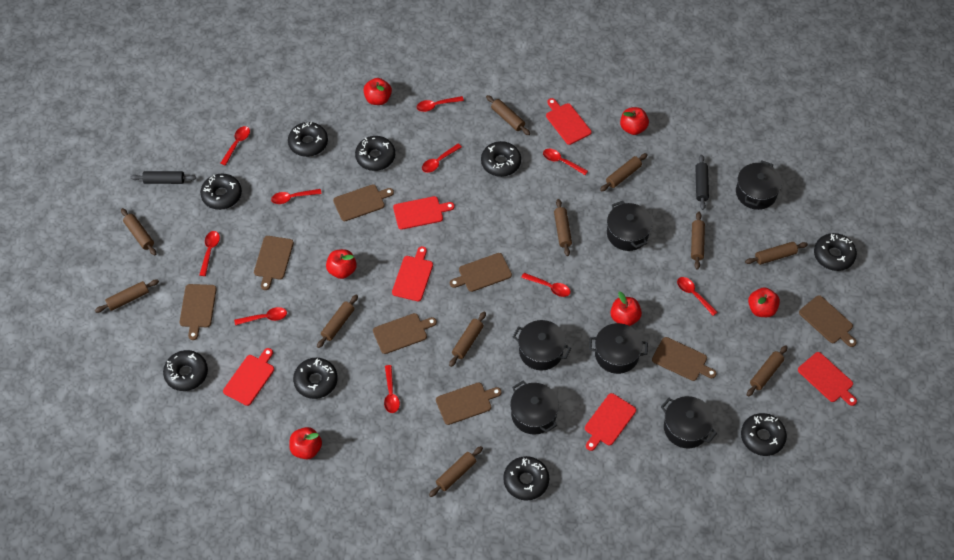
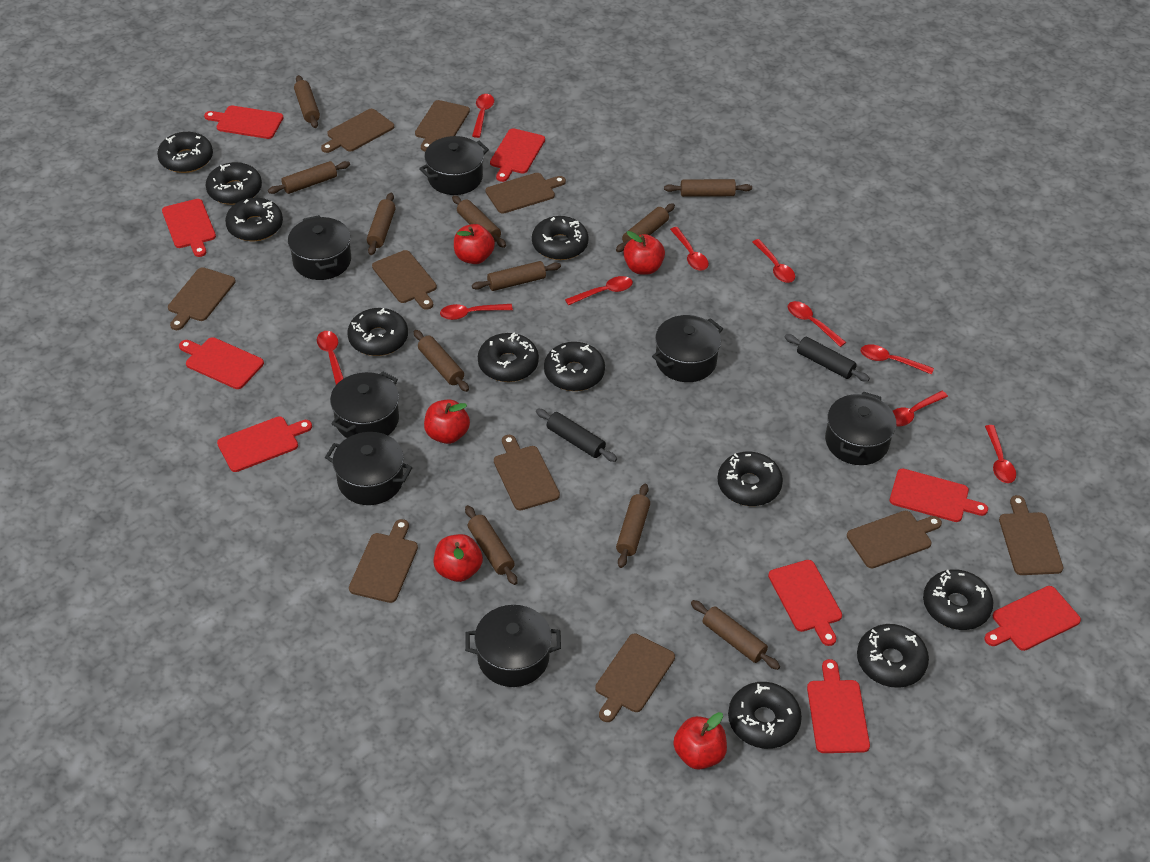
black donut: 9 -> 11
black pot: 6 -> 7
brown cutting board: 8 -> 10
red apple: 6 -> 5
red cutting board: 6 -> 9

